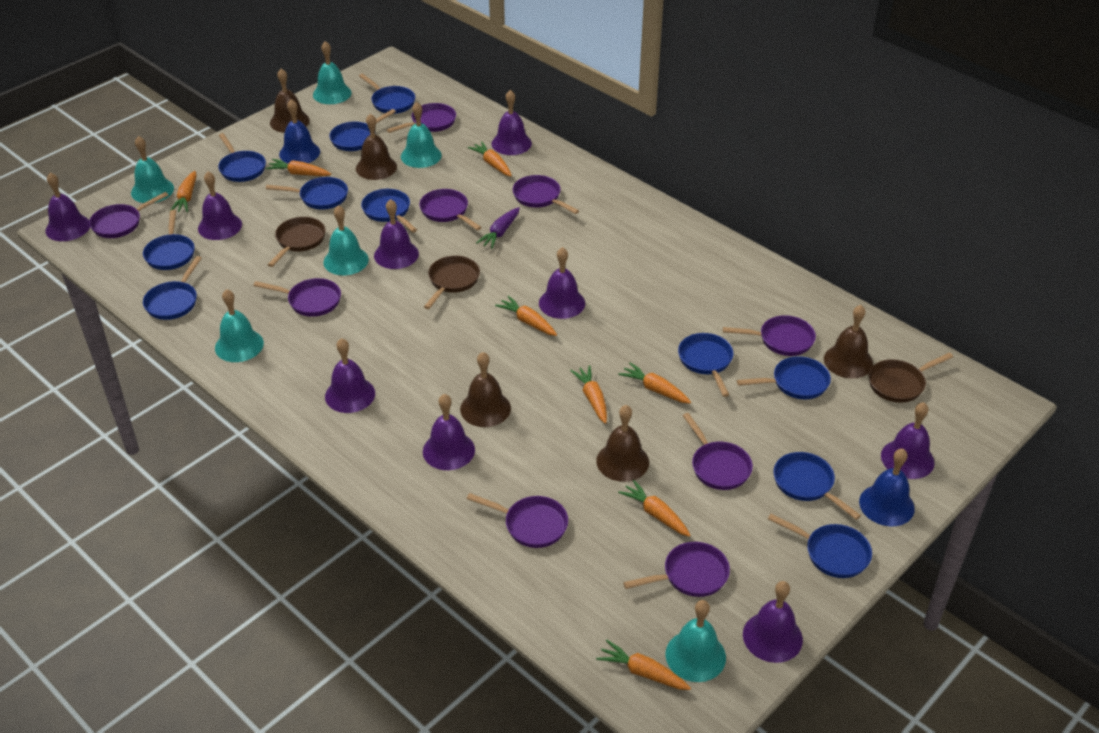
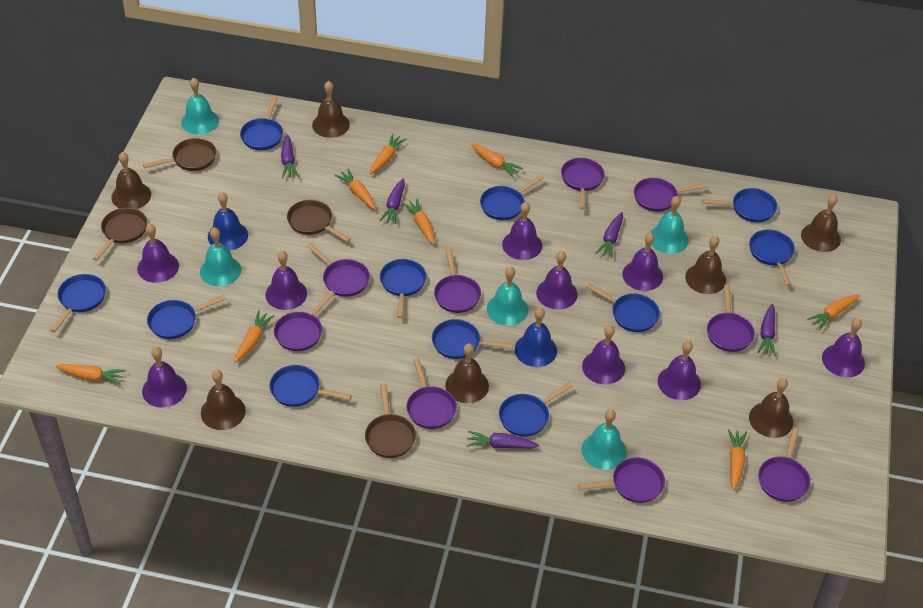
brown bell: 5 -> 7
brown pan: 3 -> 4
purple carrot: 1 -> 5
turquoise bell: 6 -> 5

